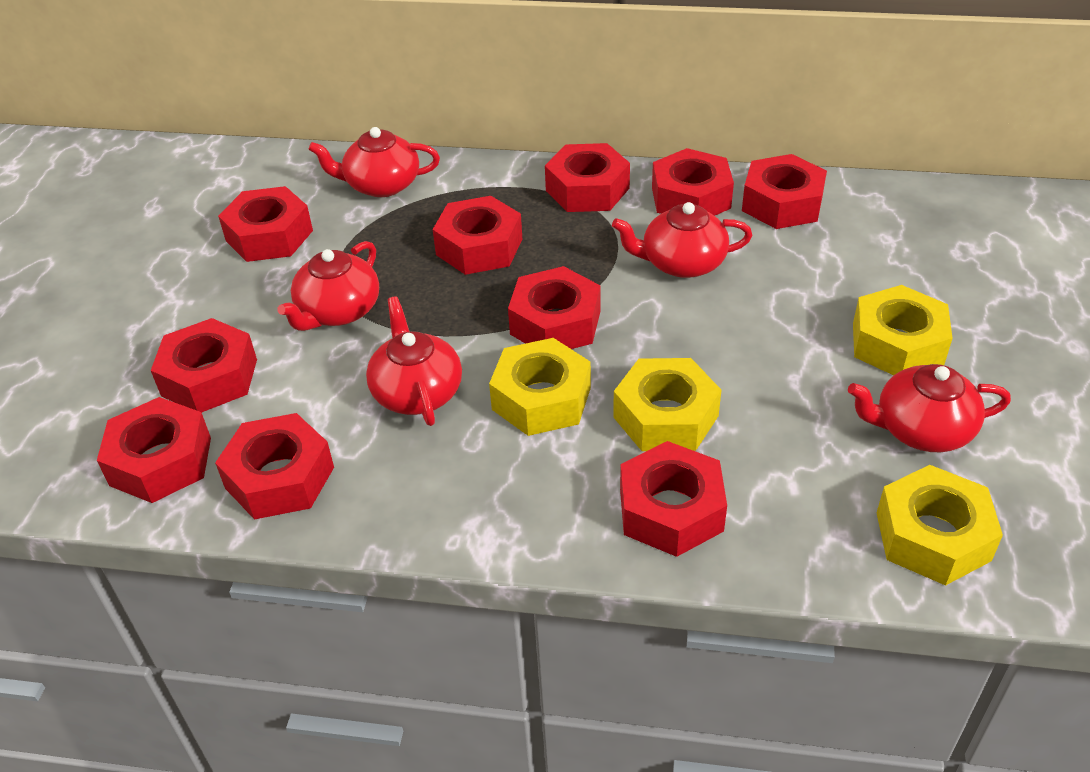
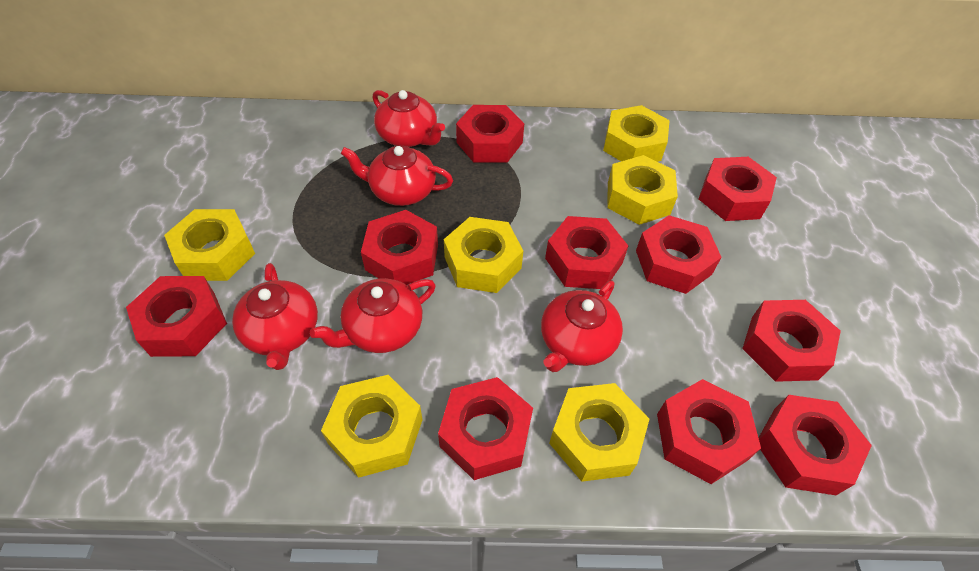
yellow nut: 4 -> 6

